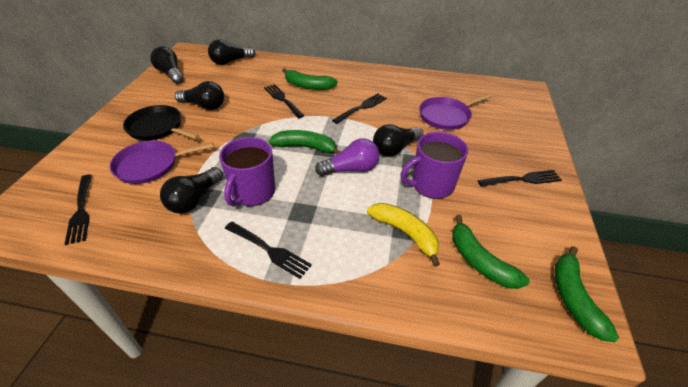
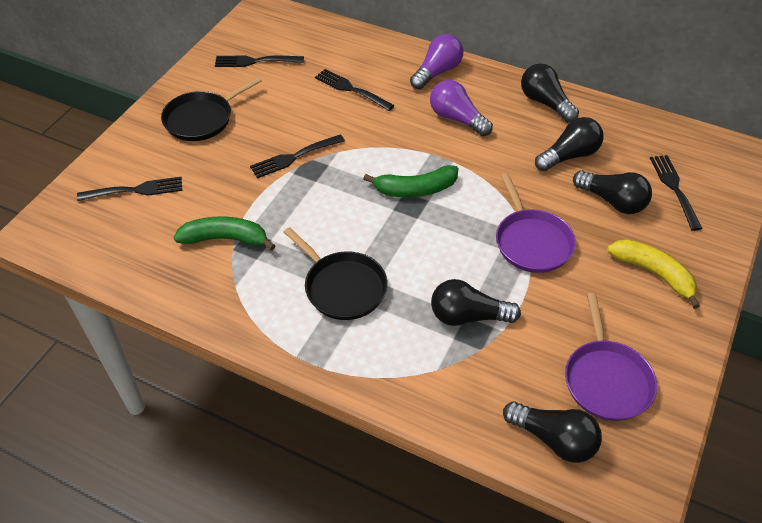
black pan: 1 -> 2
green banana: 4 -> 2
purple light bulb: 1 -> 2
purple mug: 2 -> 0

